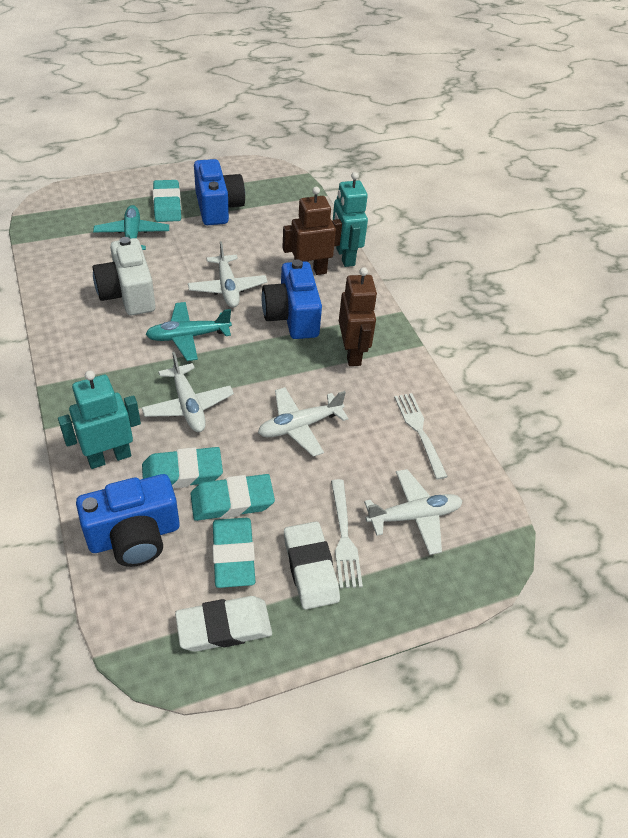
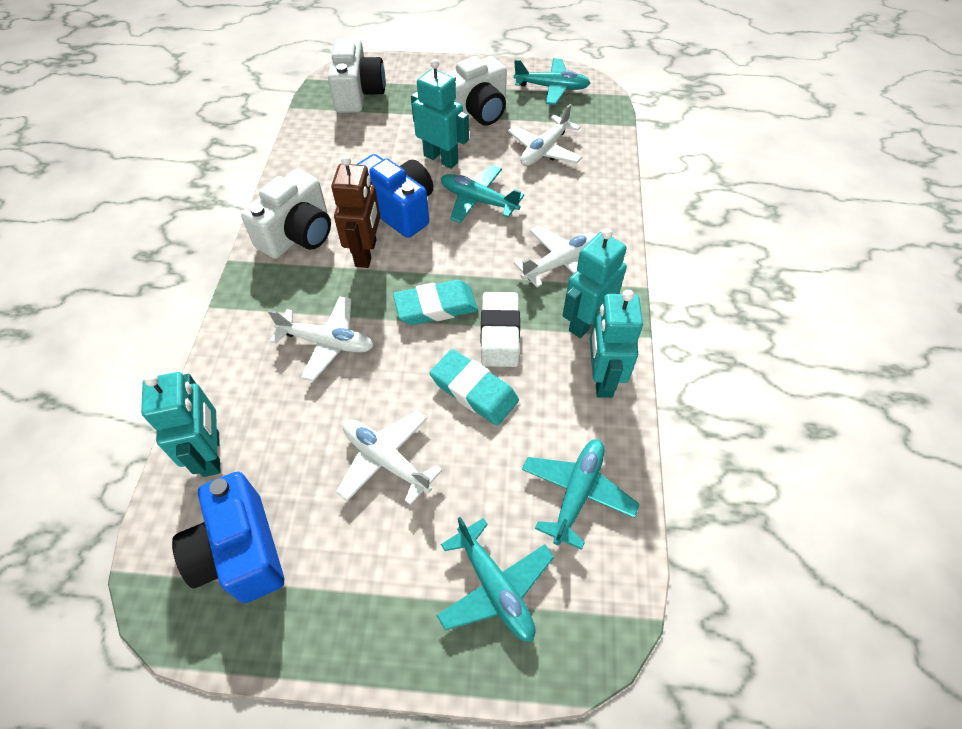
blue camera: 3 -> 2
brown robot: 2 -> 1
turquoise eraser: 4 -> 2
turquoise plane: 2 -> 4
turquoise robot: 2 -> 4
white camera: 1 -> 3
white eraser: 2 -> 1
white fork: 2 -> 0

